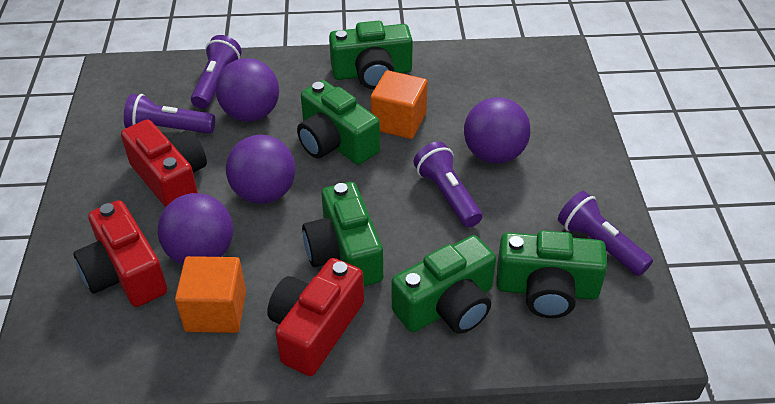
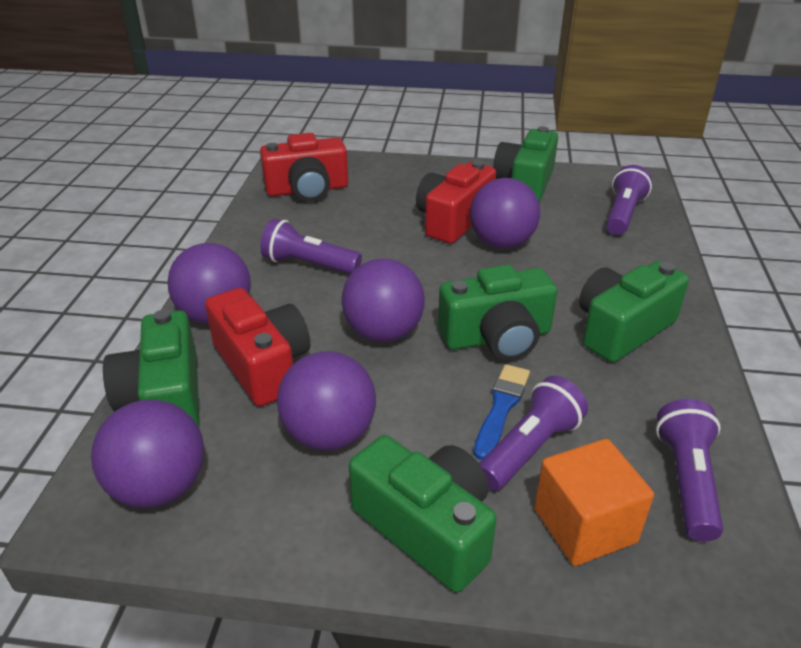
blue brush: 0 -> 1
orange cube: 2 -> 1
purple ball: 4 -> 5

